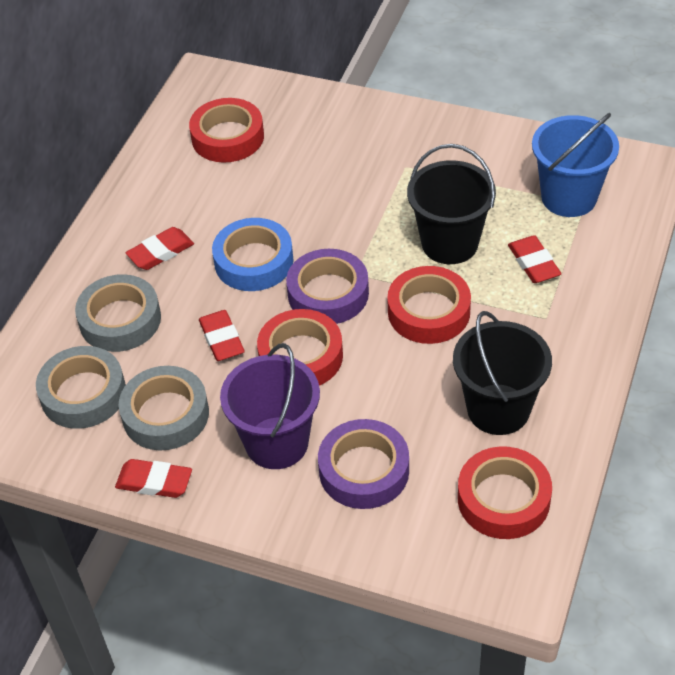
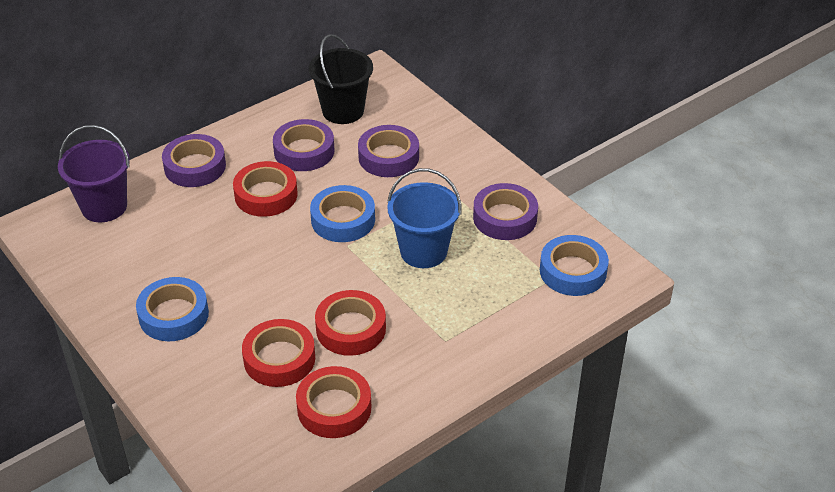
black bucket: 2 -> 1
blue tape: 1 -> 3
grey tape: 3 -> 0
purple tape: 2 -> 4
red eraser: 4 -> 0

